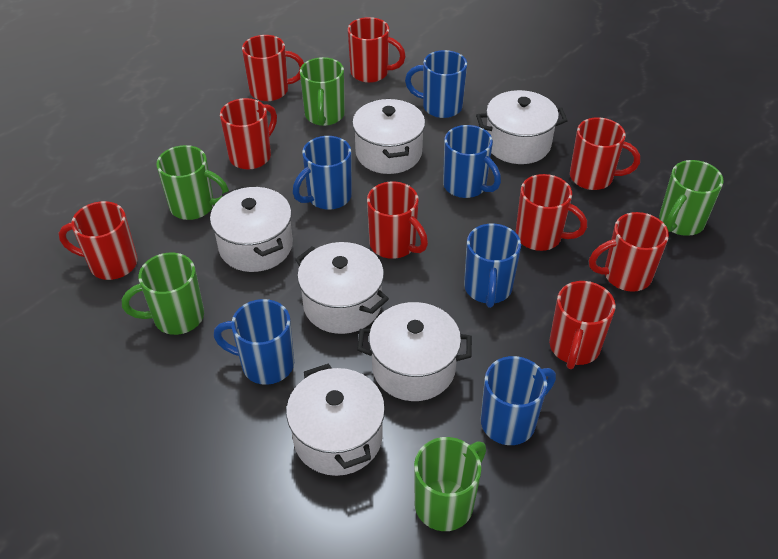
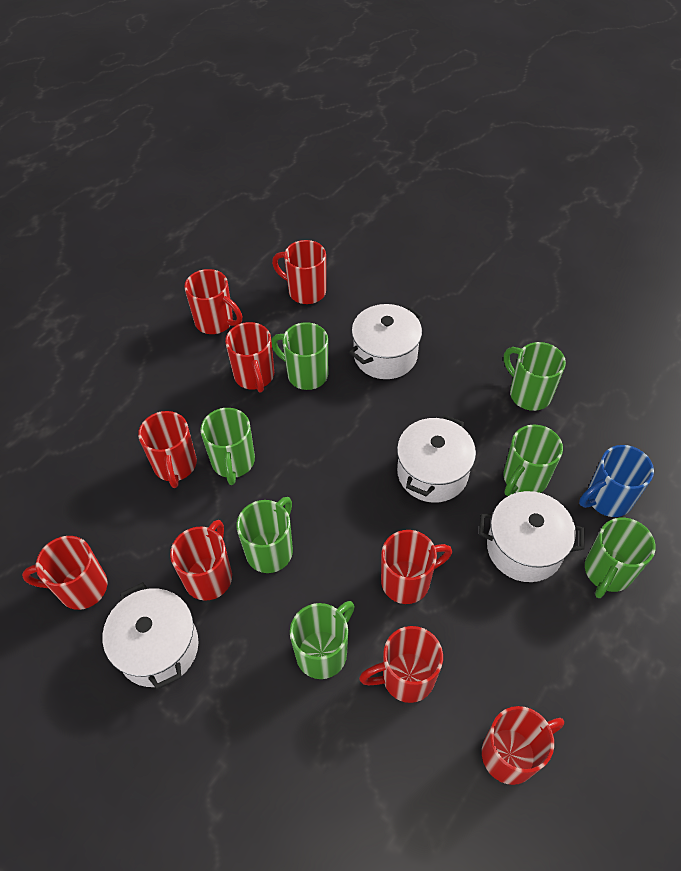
blue mug: 6 -> 1
green mug: 5 -> 7
white pot: 6 -> 4

